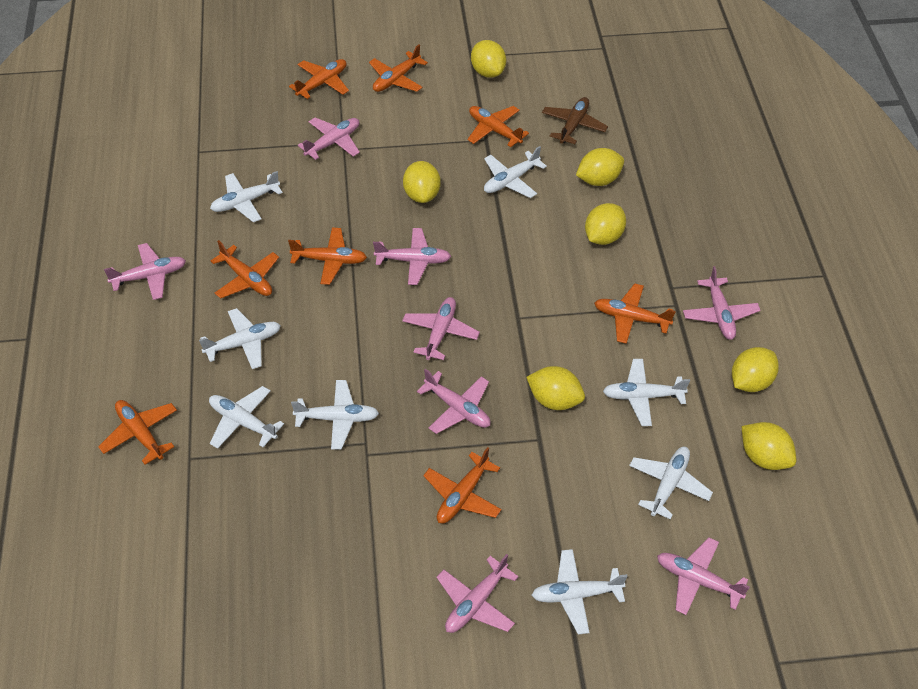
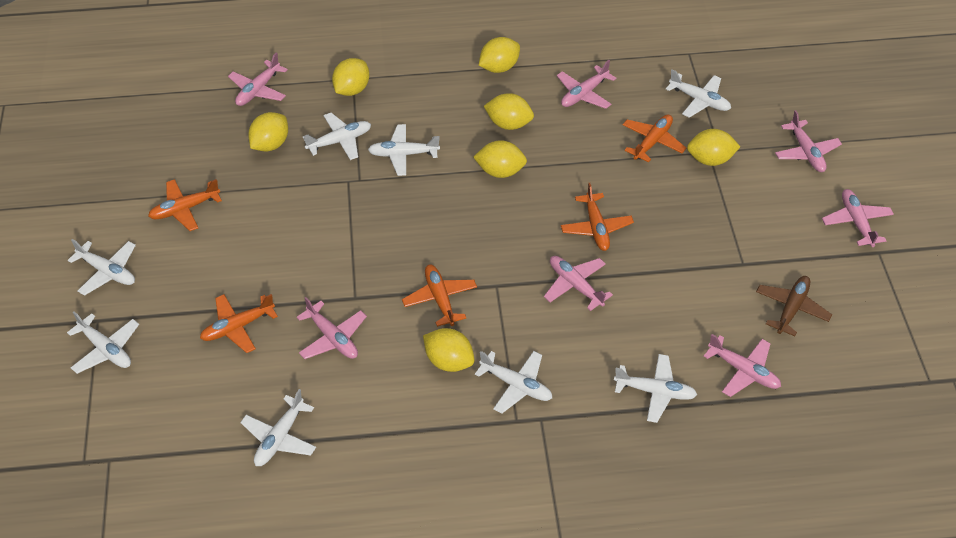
orange plane: 8 -> 5
pink plane: 8 -> 7

